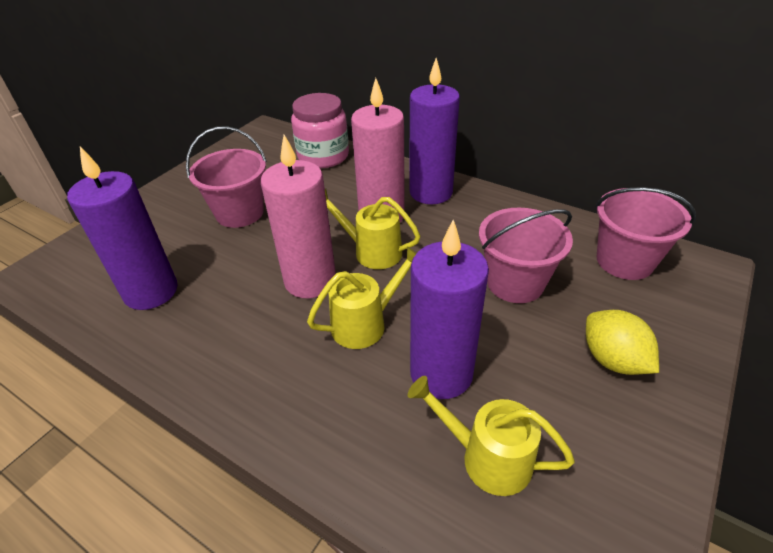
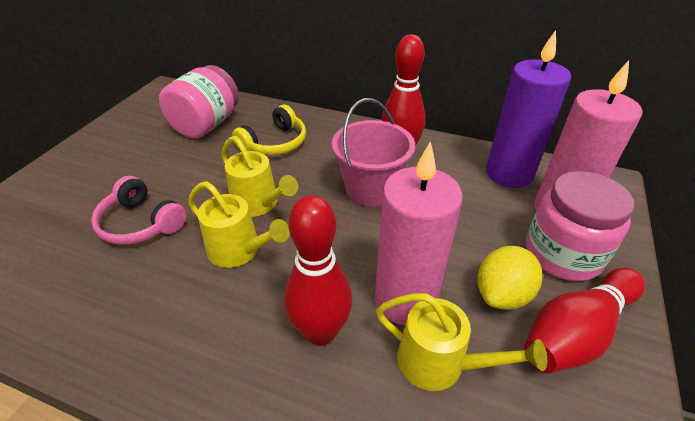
pink bucket: 3 -> 1
pink headphones: 0 -> 1
pink jar: 1 -> 2
purple candle: 3 -> 1
red bowling pin: 0 -> 3
yellow headphones: 0 -> 1

